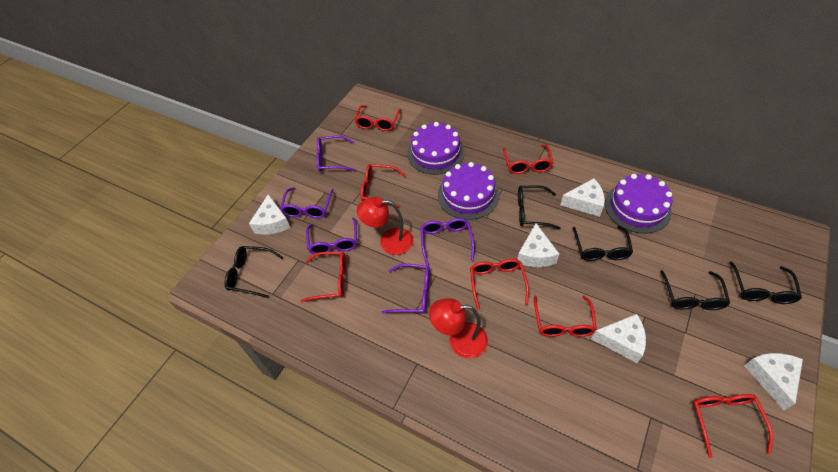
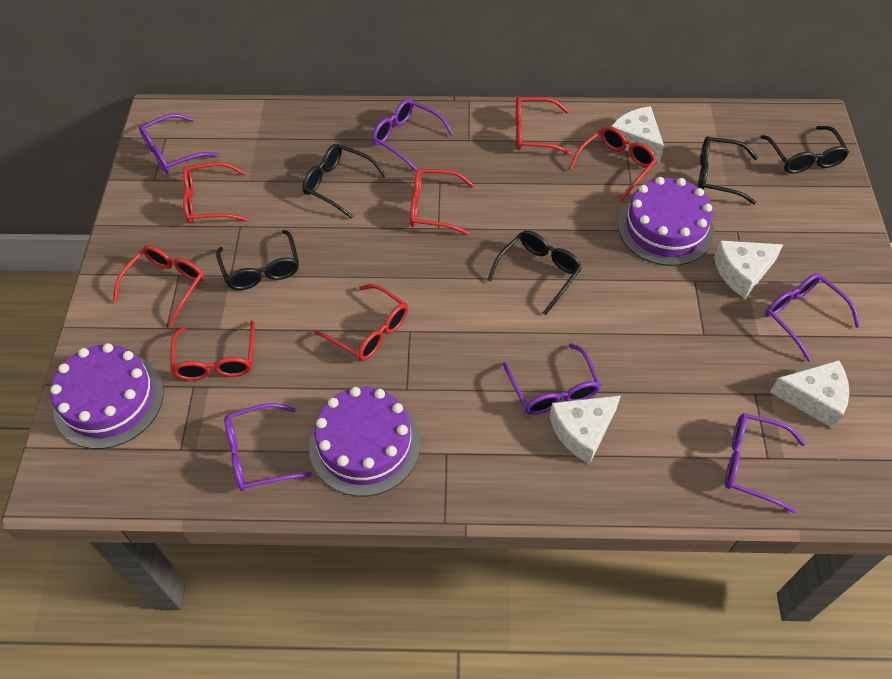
purple glasses: 5 -> 6
red lamp: 2 -> 0
white cheese: 5 -> 4

